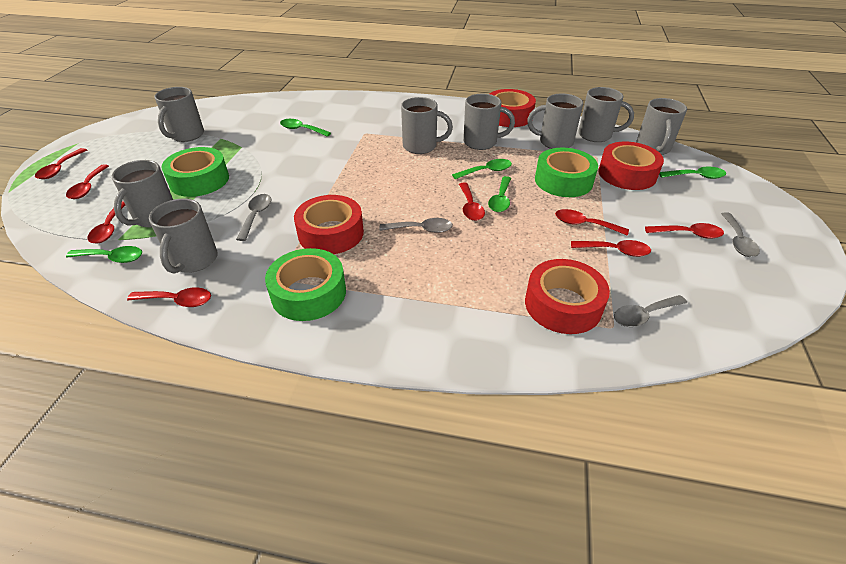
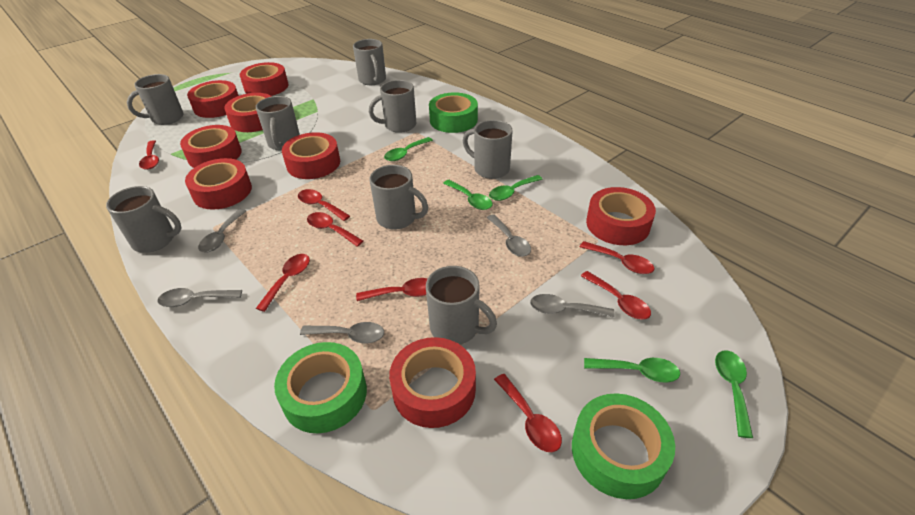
grey spoon: 4 -> 5
red tape: 4 -> 8

